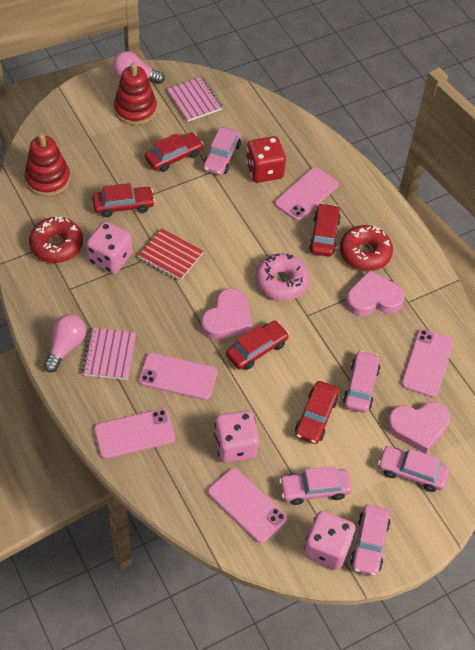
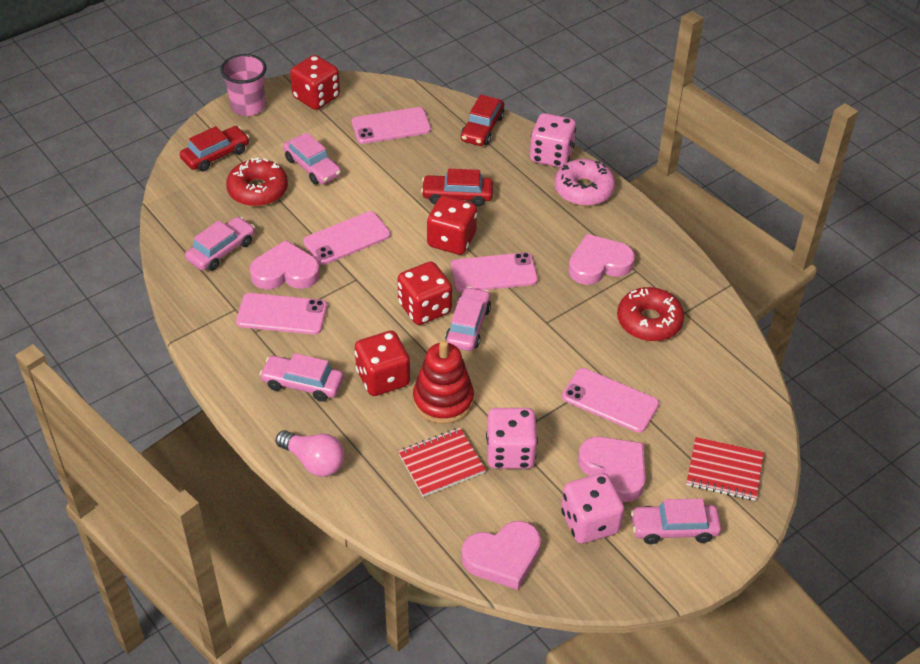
pink cup: 0 -> 1
pink heart: 3 -> 4
pink light bulb: 2 -> 1
pink notebook: 2 -> 0
red car: 5 -> 3
red dice: 1 -> 4
red notebook: 1 -> 2
red stacking toy: 2 -> 1

